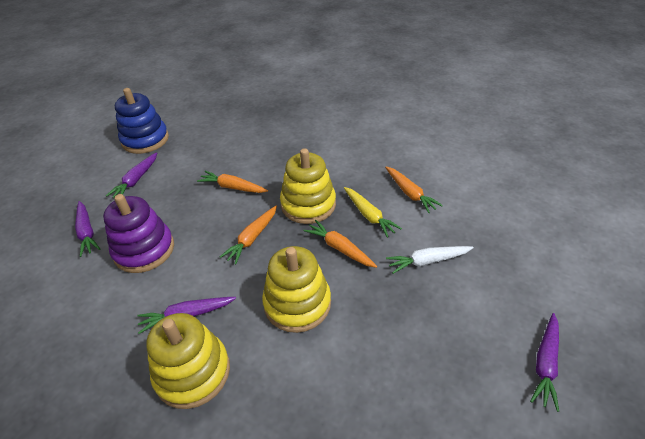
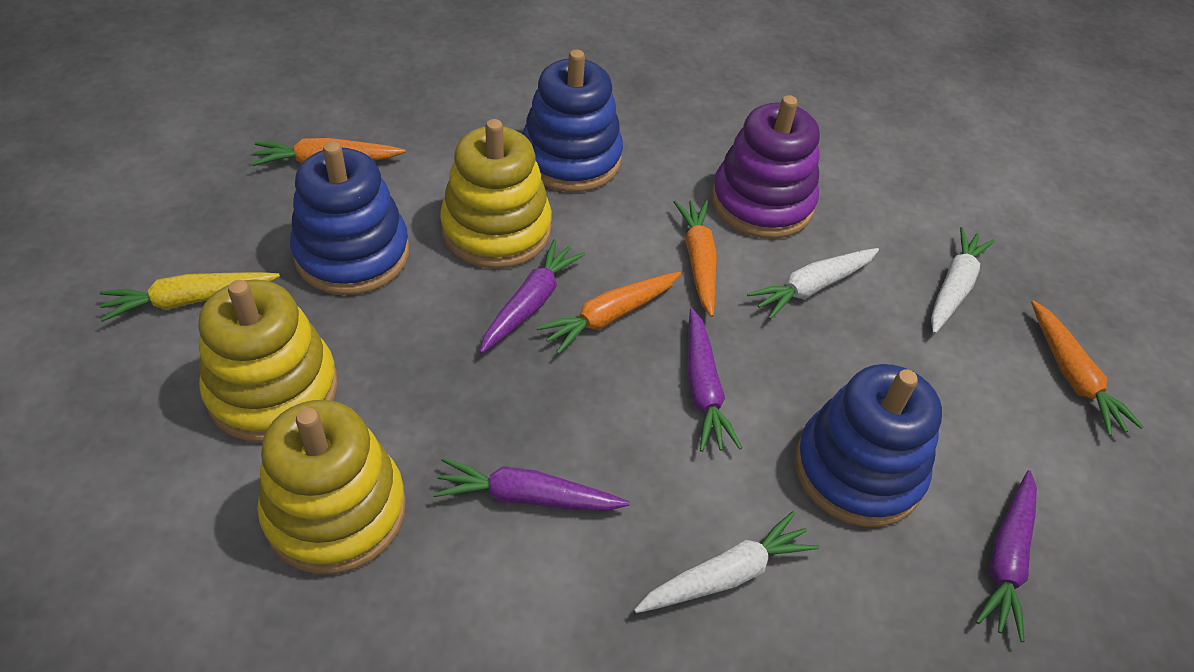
blue stacking toy: 1 -> 3
white carrot: 1 -> 3

